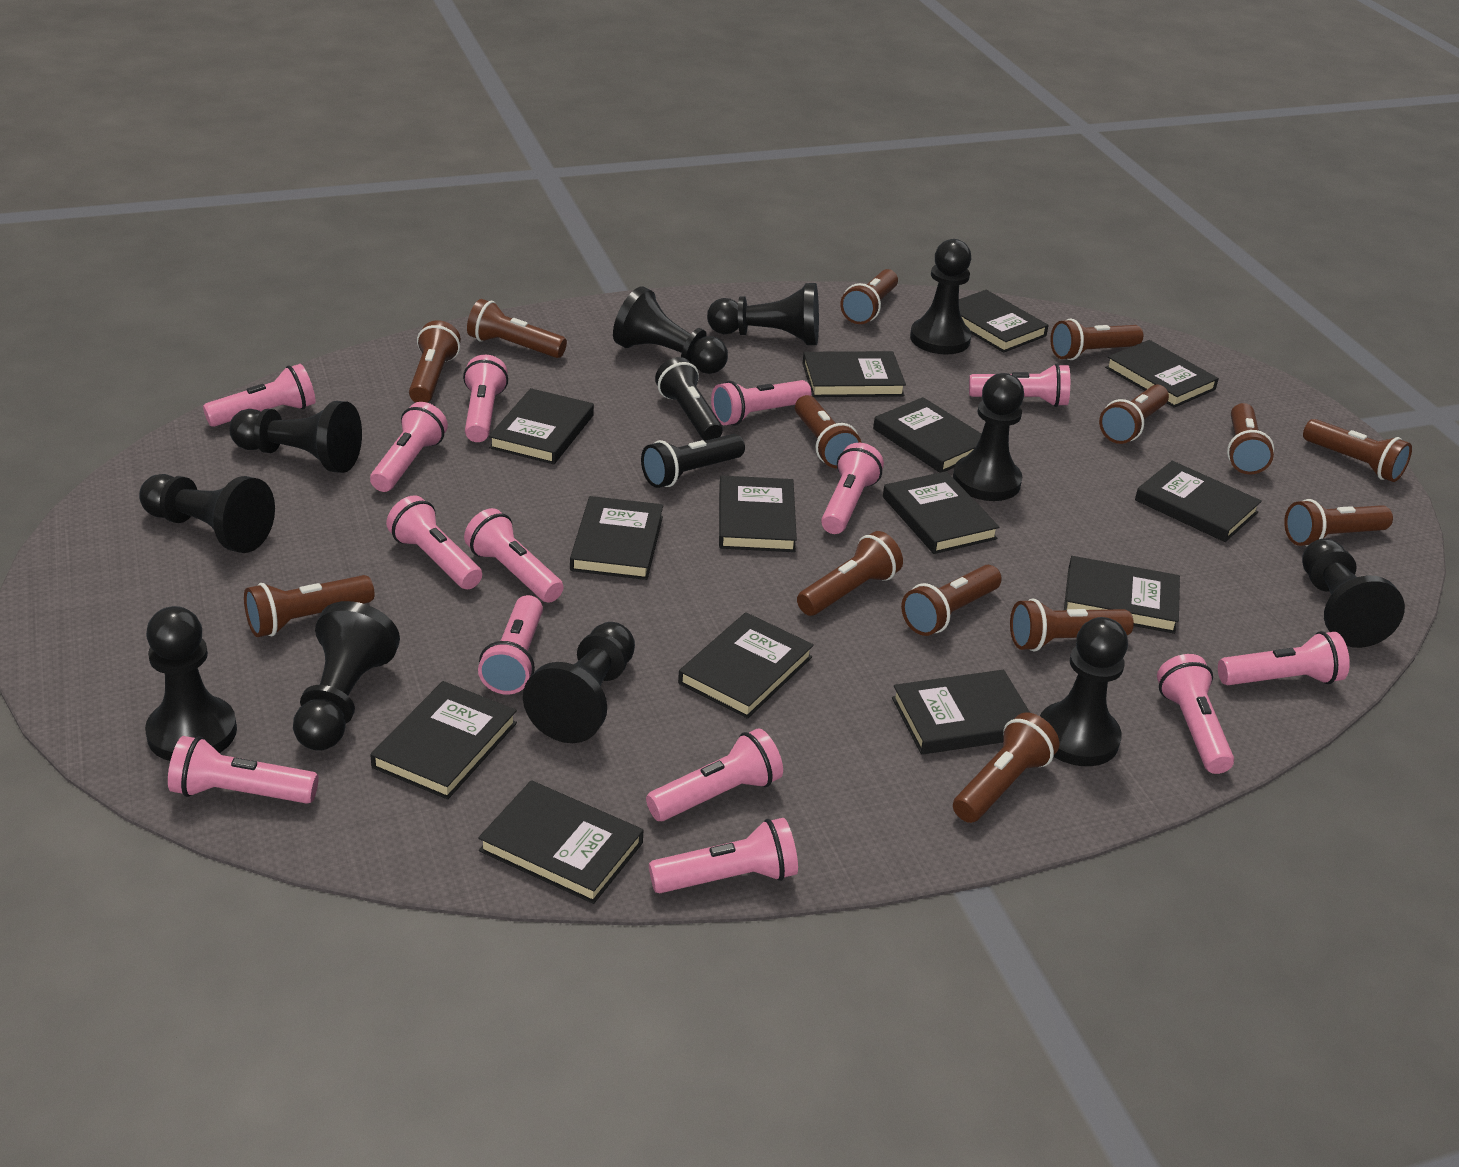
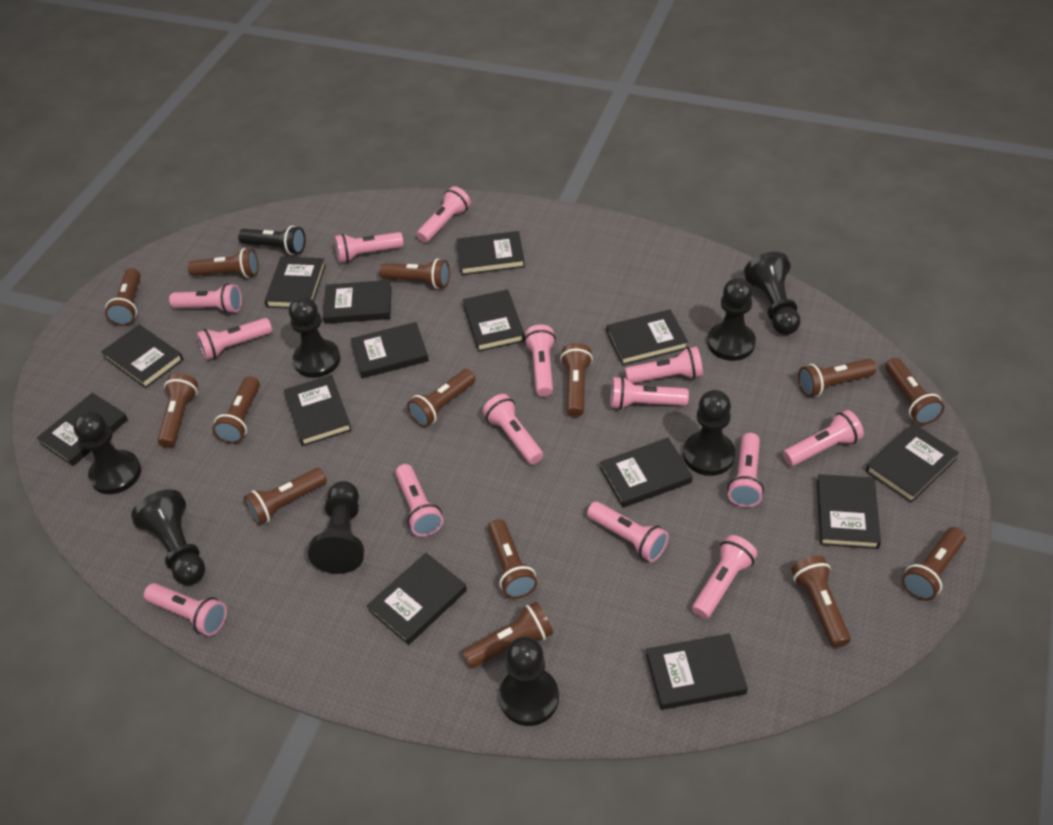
black flashlight: 2 -> 1
black pawn: 11 -> 8

